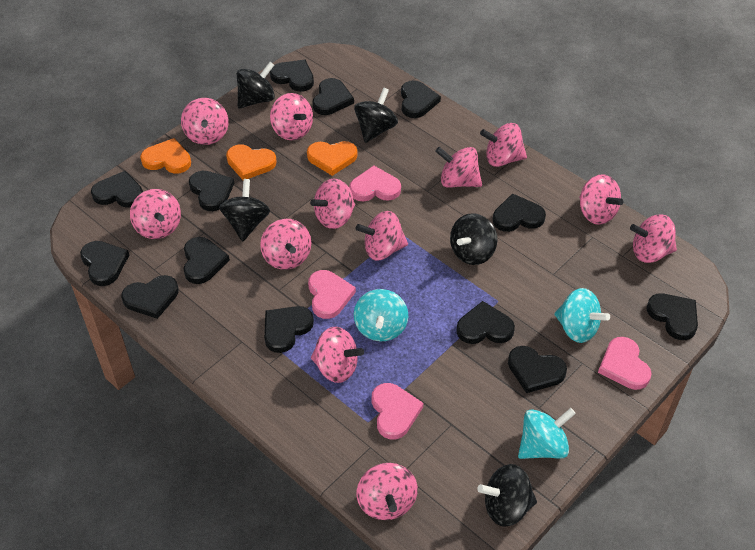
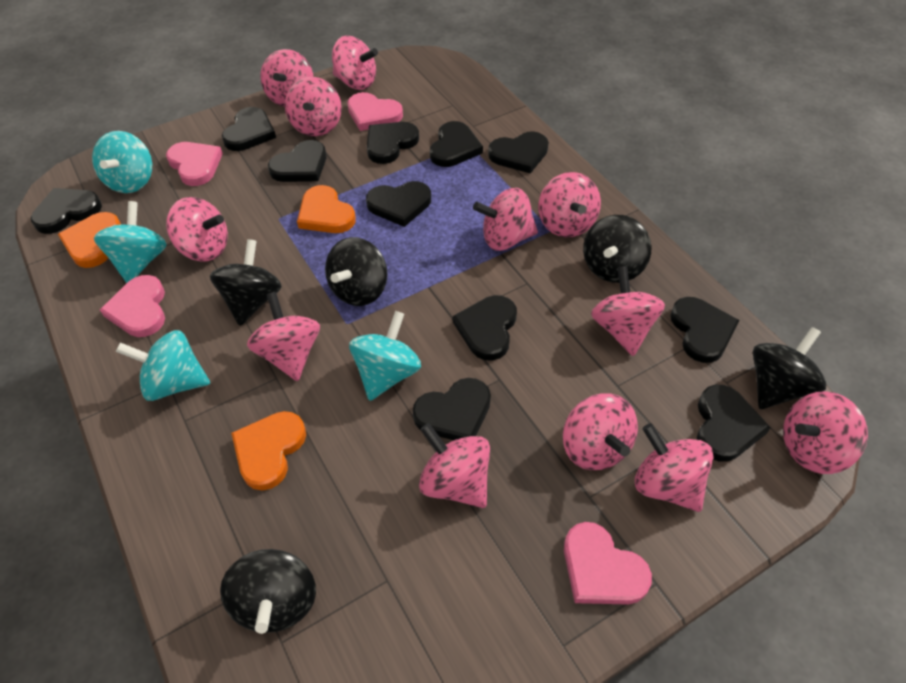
black heart: 13 -> 11
turquoise spinning top: 3 -> 4

